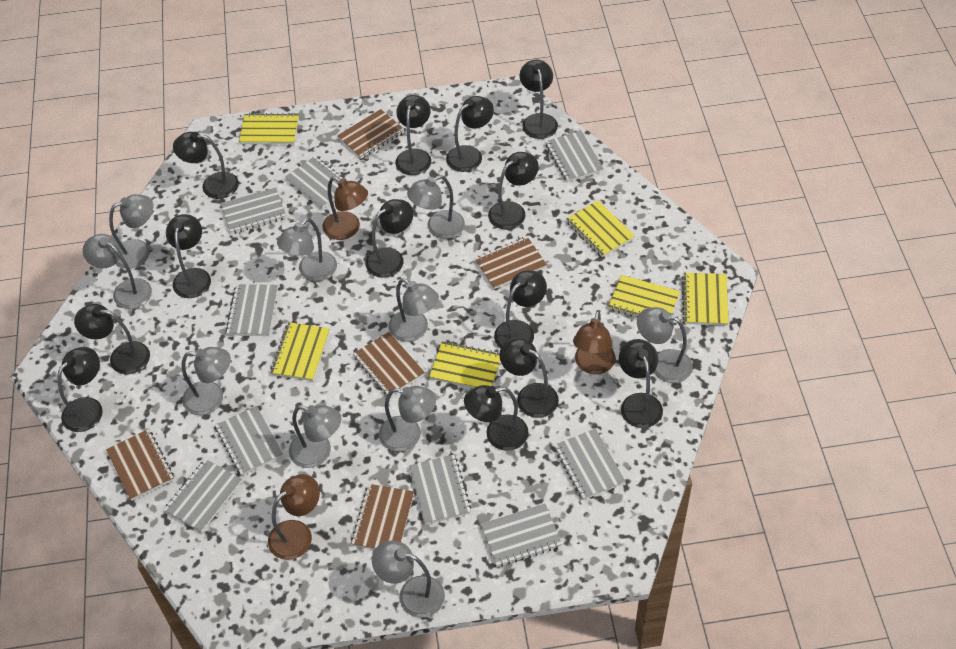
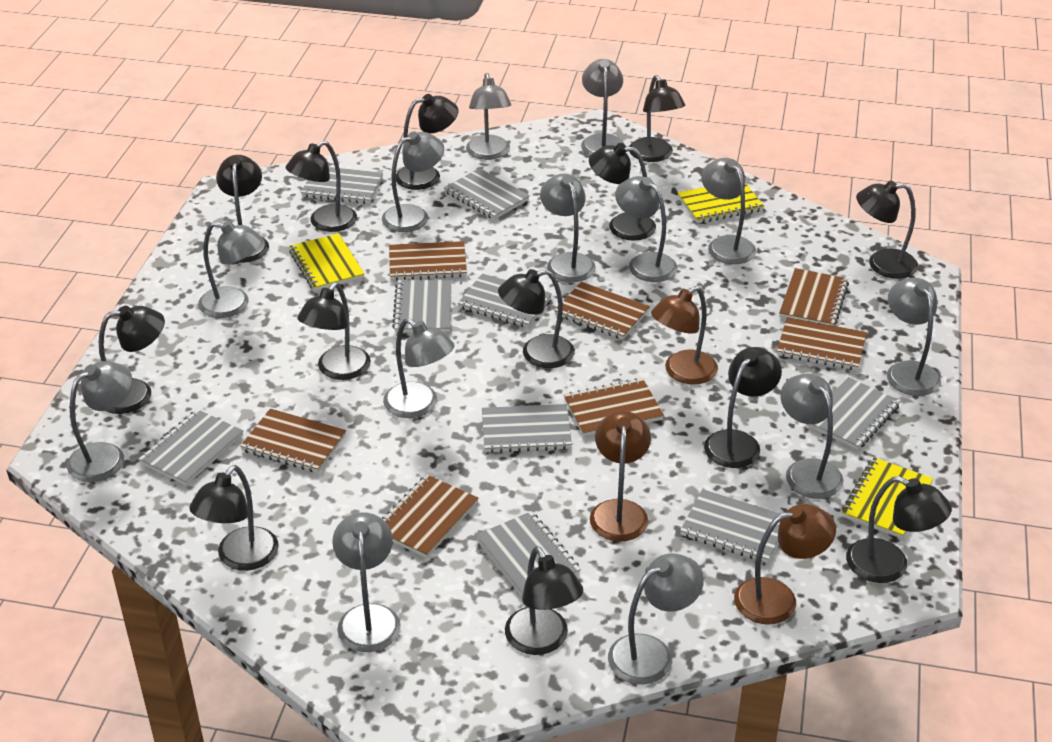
brown notebook: 5 -> 7
grey lamp: 10 -> 13
yellow notebook: 6 -> 3

